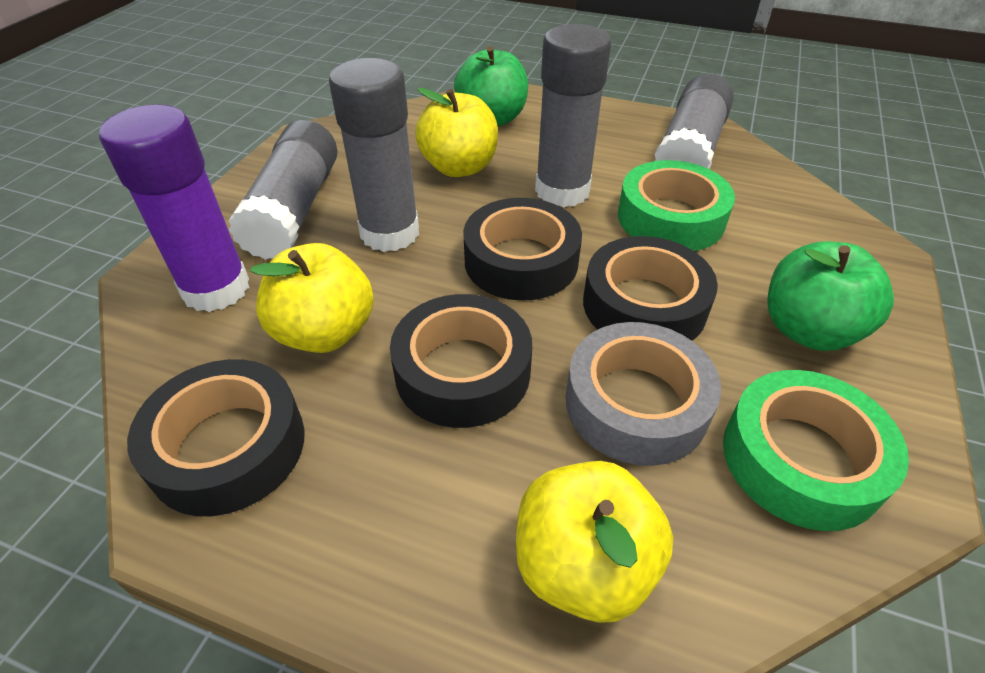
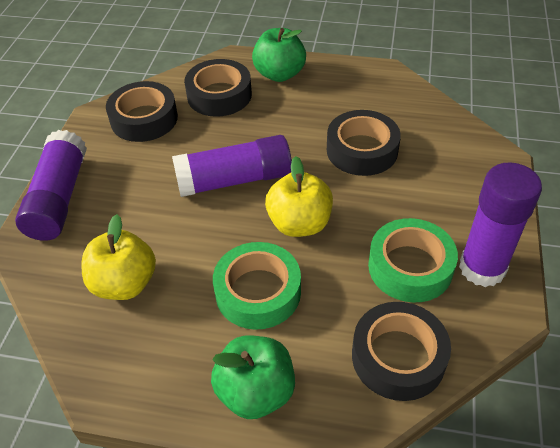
grey glue stick: 4 -> 0
grey tape: 1 -> 0
purple glue stick: 1 -> 3
yellow apple: 3 -> 2

